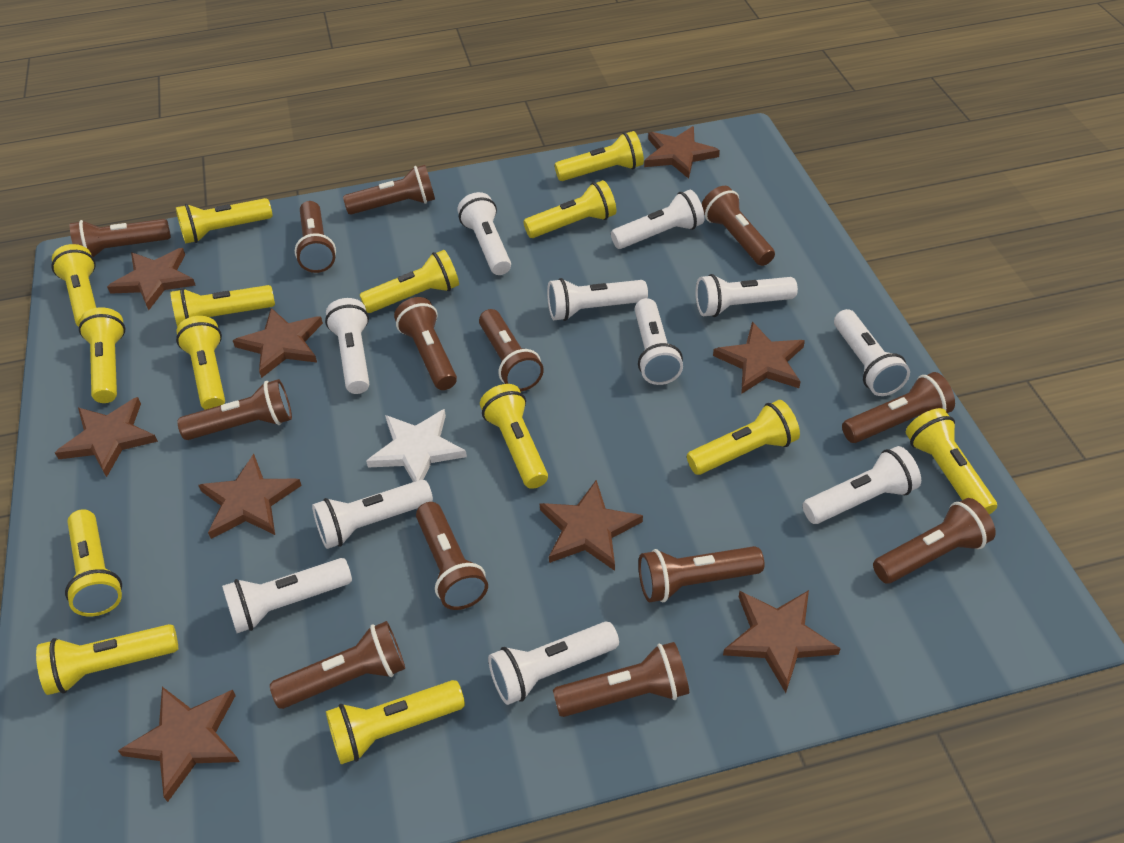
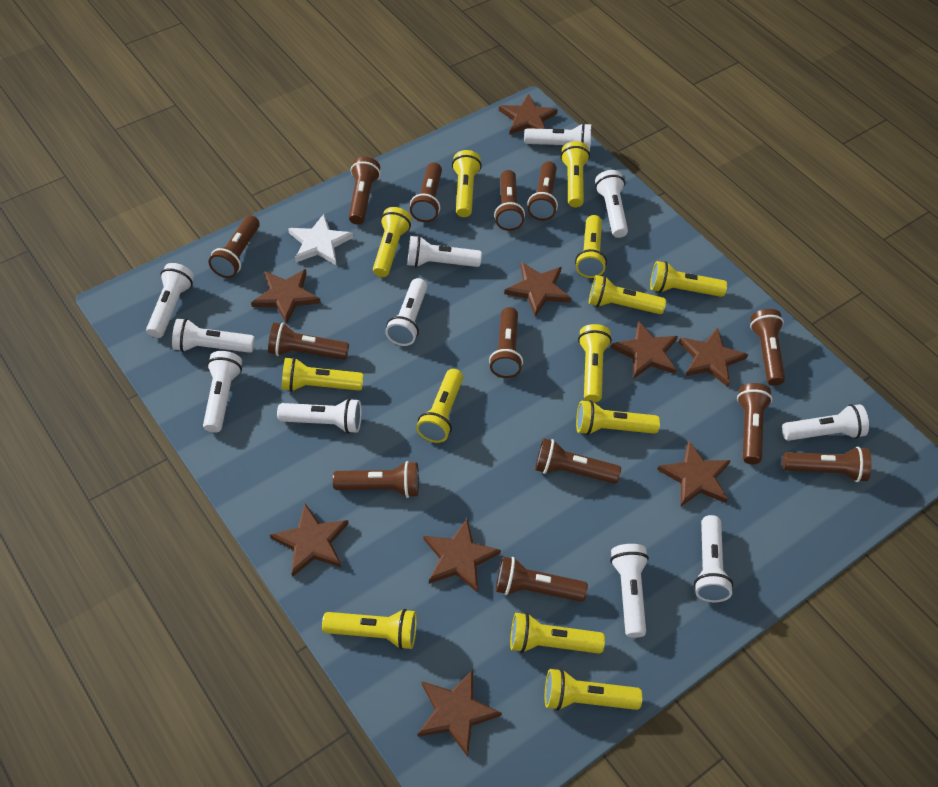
yellow flashlight: 14 -> 13

